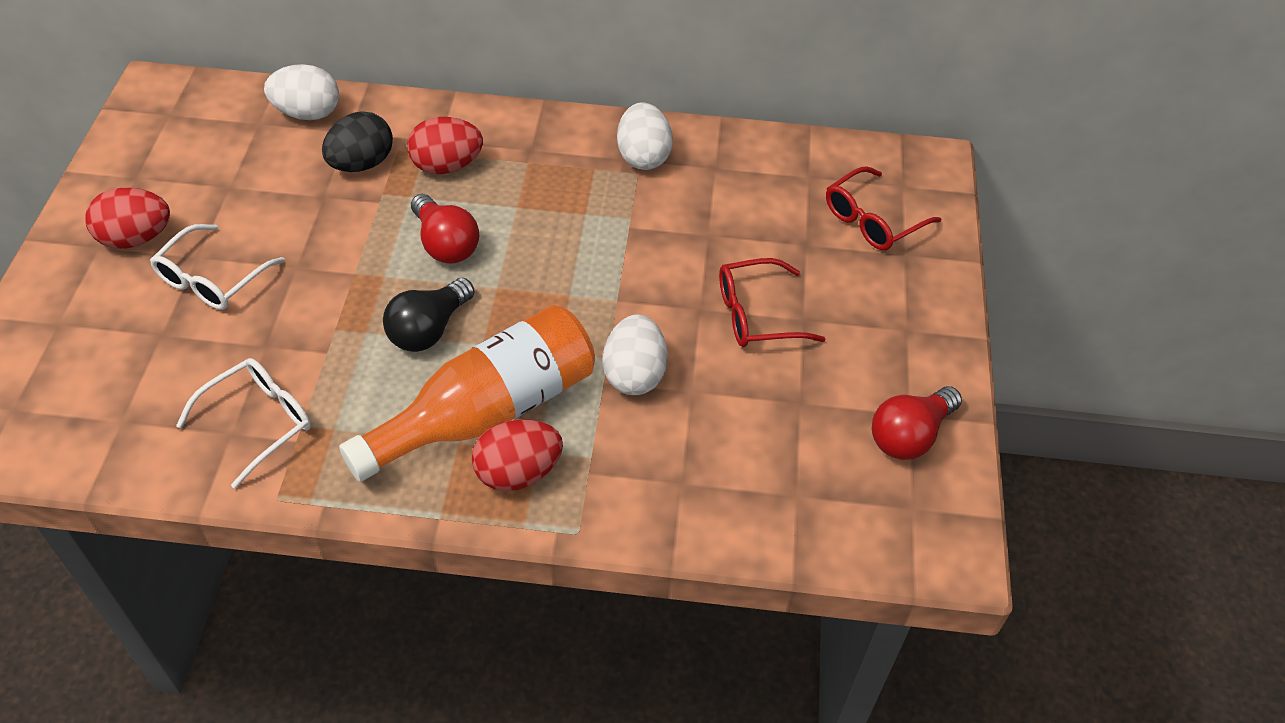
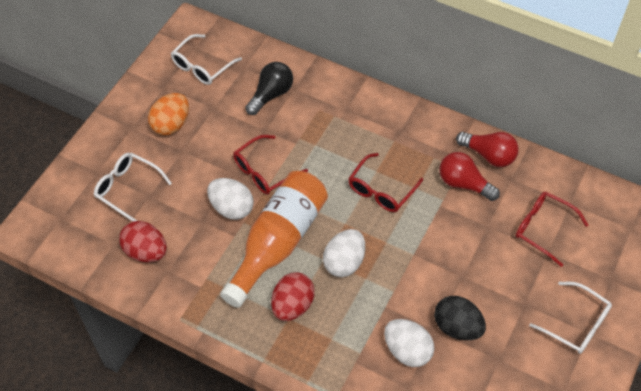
orange egg: 0 -> 1
red egg: 3 -> 2
red glasses: 2 -> 3
white glasses: 2 -> 3

